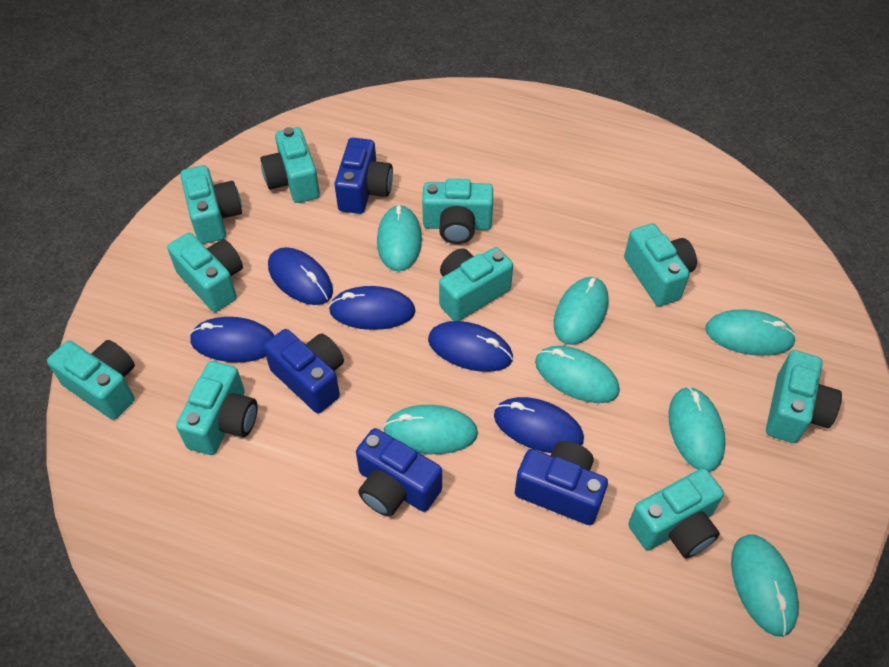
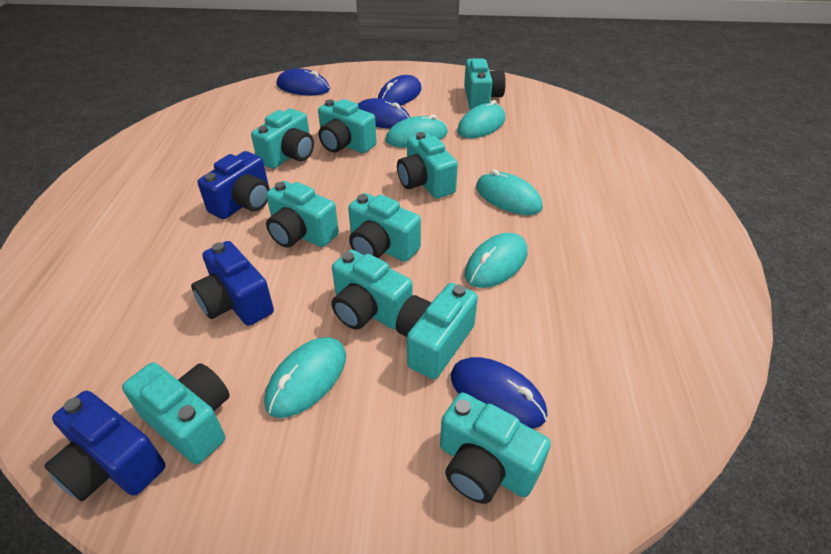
blue camera: 4 -> 3
blue mouse: 5 -> 4
turquoise mouse: 7 -> 5

